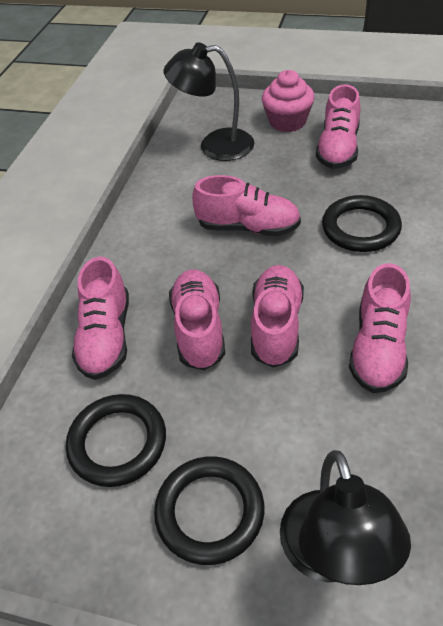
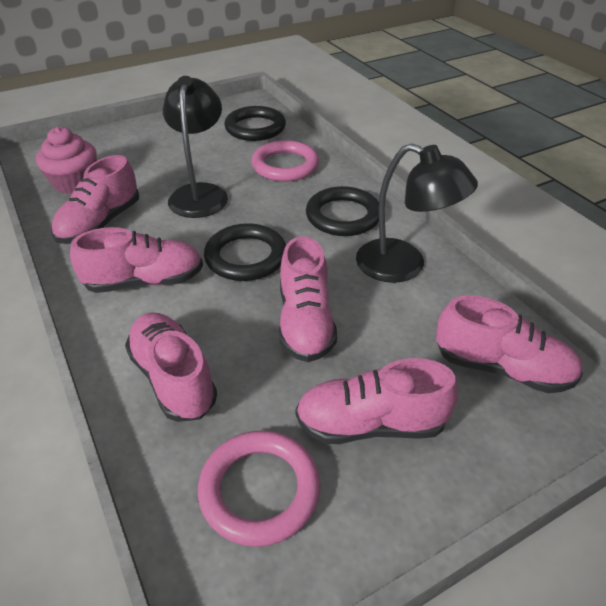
pink ring: 0 -> 2

